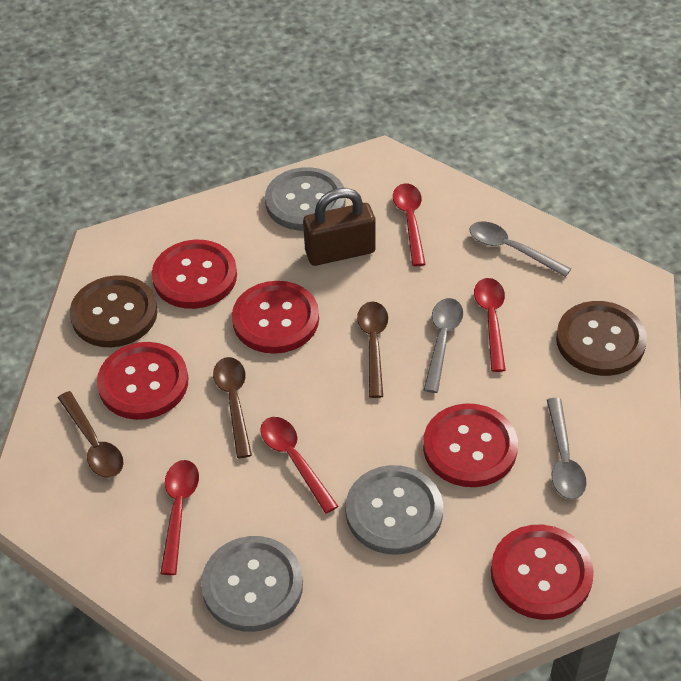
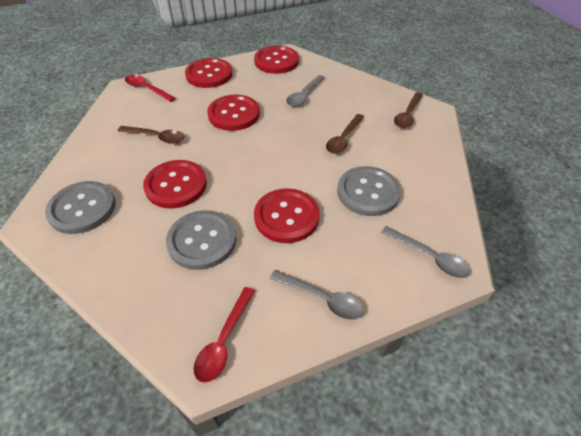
brown button: 2 -> 0
brown padlock: 1 -> 0
red spoon: 4 -> 2

